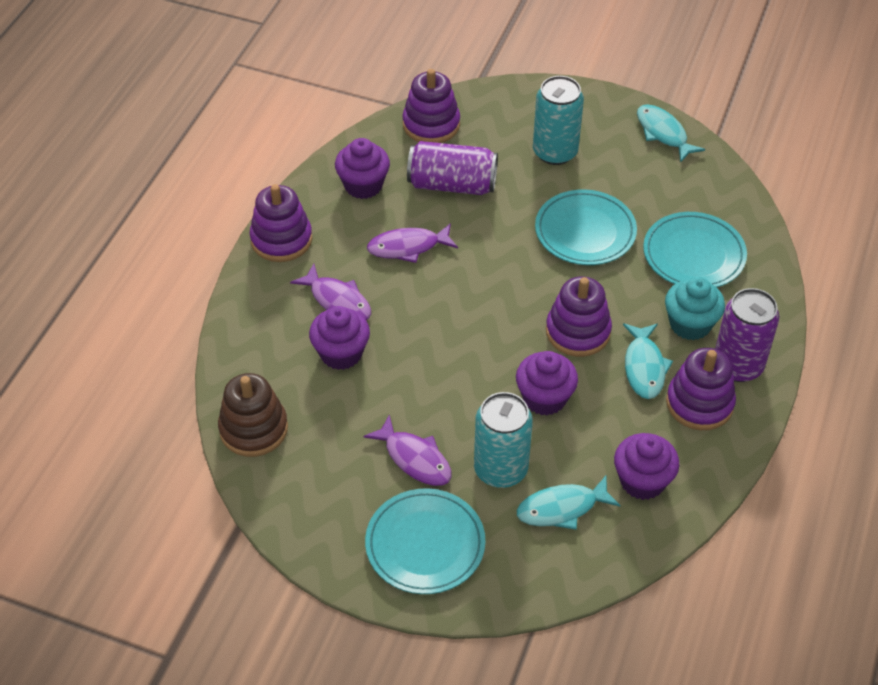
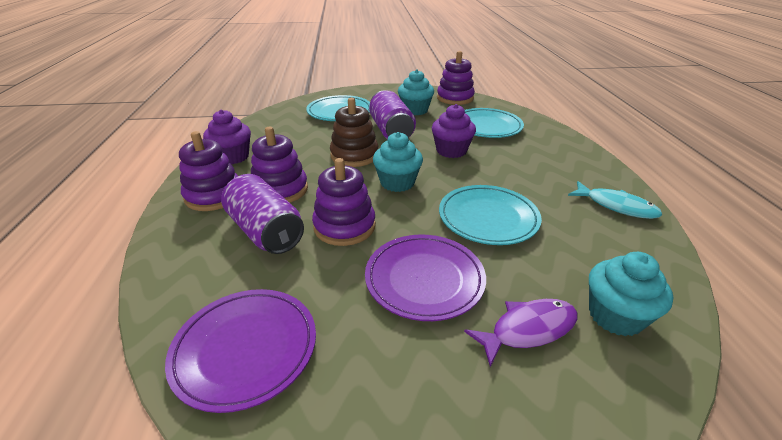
purple cupcake: 4 -> 2
purple fish: 3 -> 1
purple plate: 0 -> 2
turquoise can: 2 -> 0
turquoise cupcake: 1 -> 3
turquoise fish: 3 -> 1

